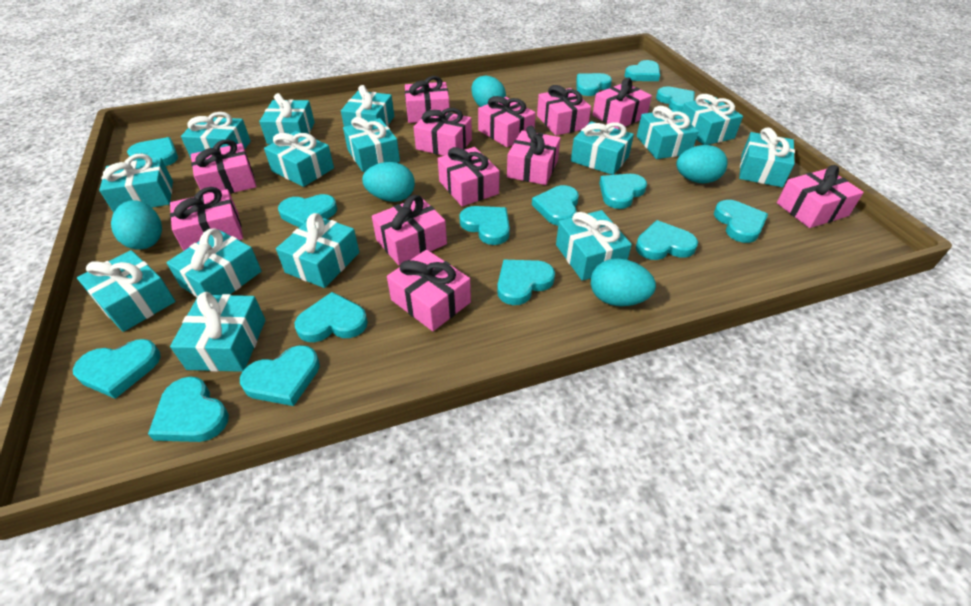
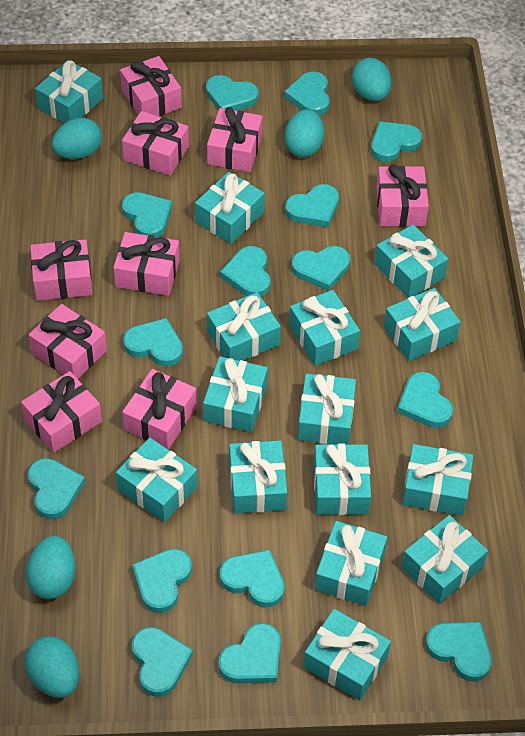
pink gift: 12 -> 9

